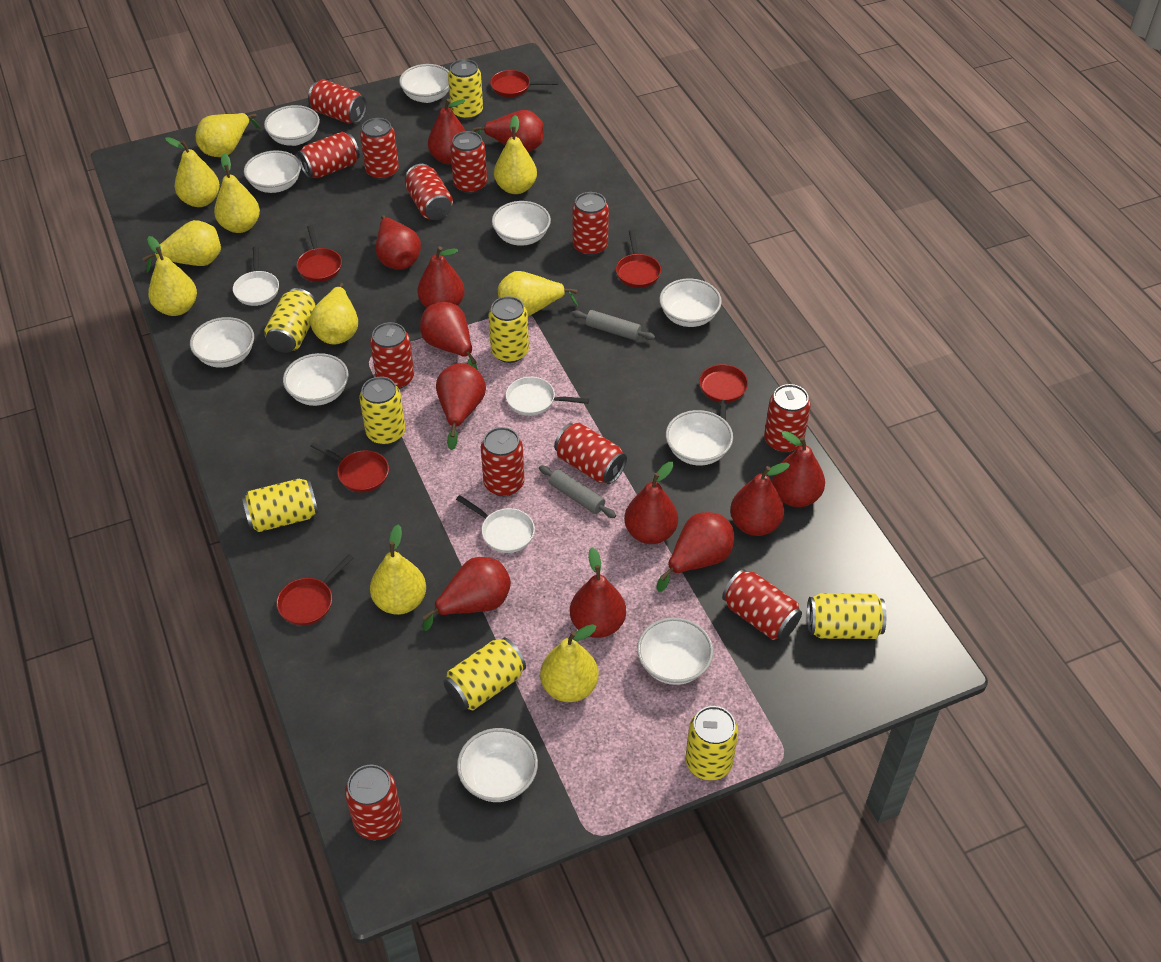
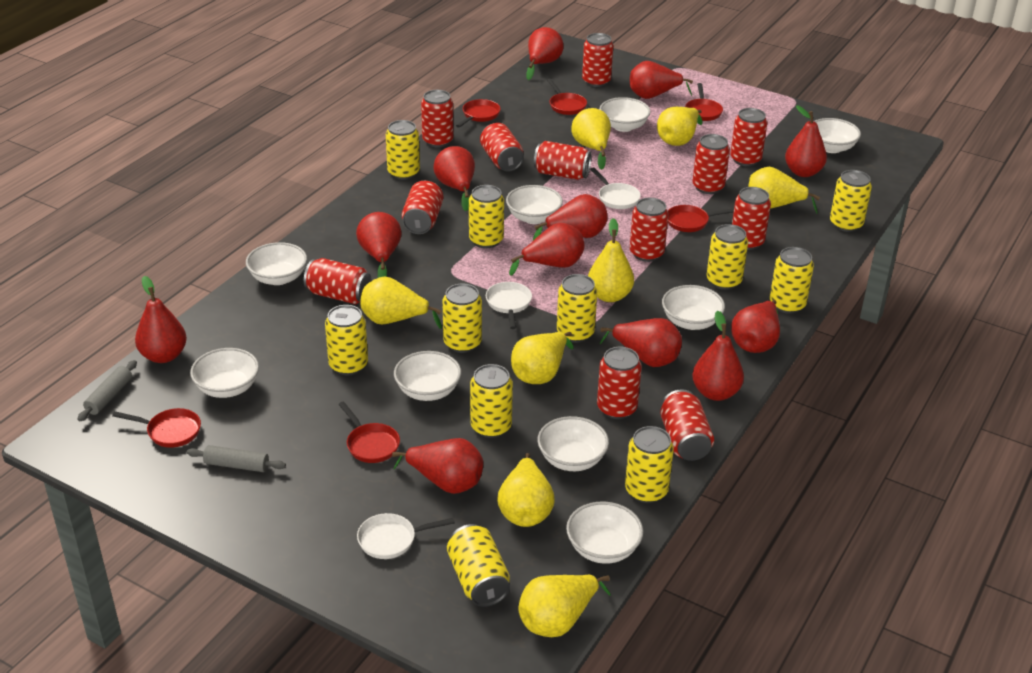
white bowl: 10 -> 9
yellow can: 8 -> 11
yellow pear: 10 -> 8

